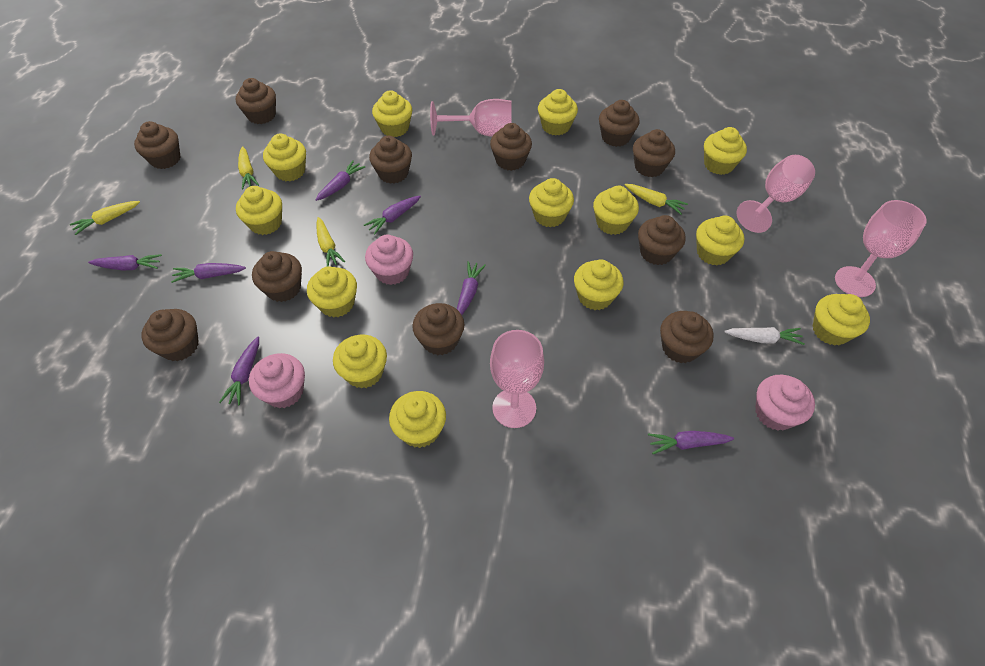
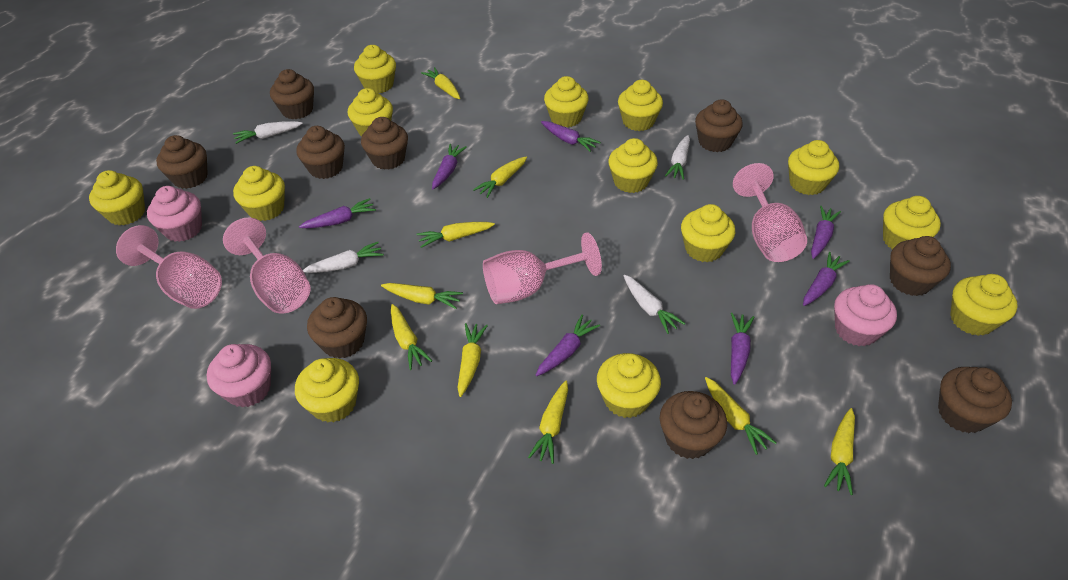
brown cupcake: 11 -> 9
white carrot: 1 -> 4
yellow carrot: 4 -> 9

